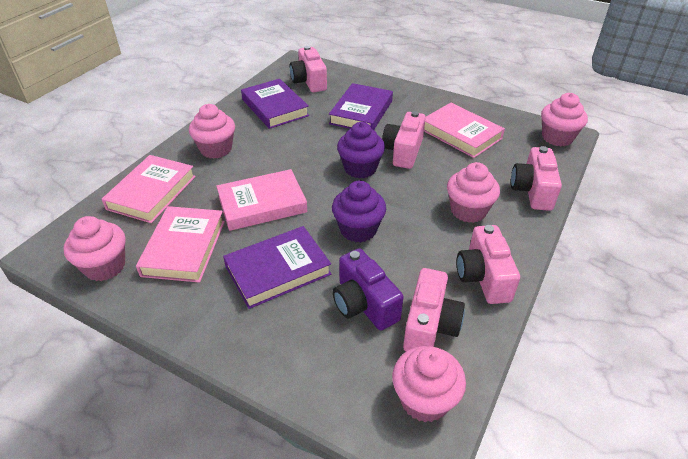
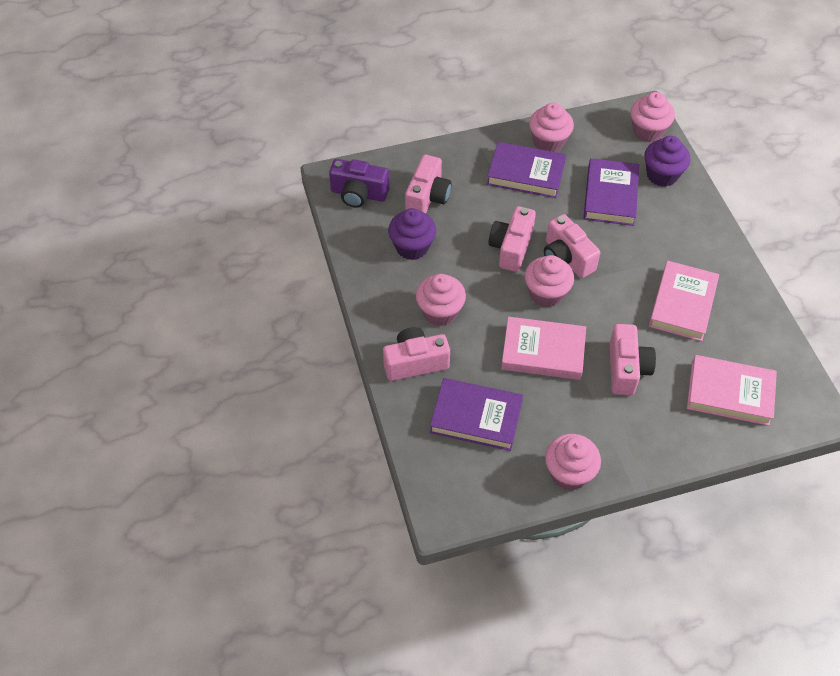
pink book: 4 -> 3

